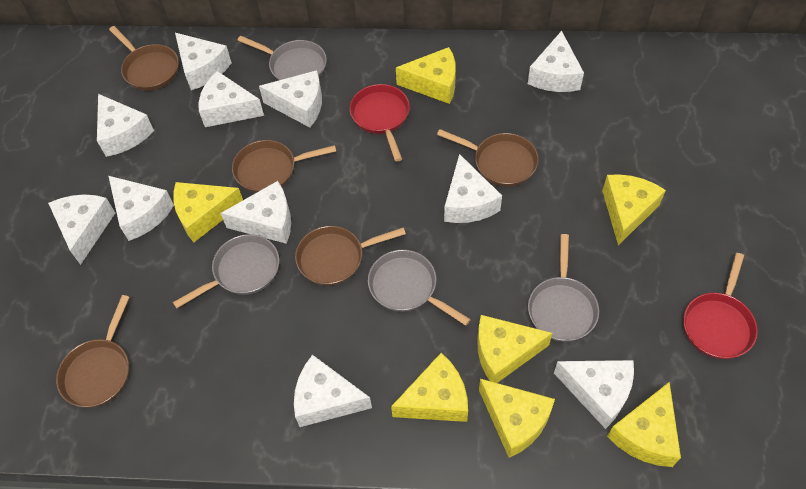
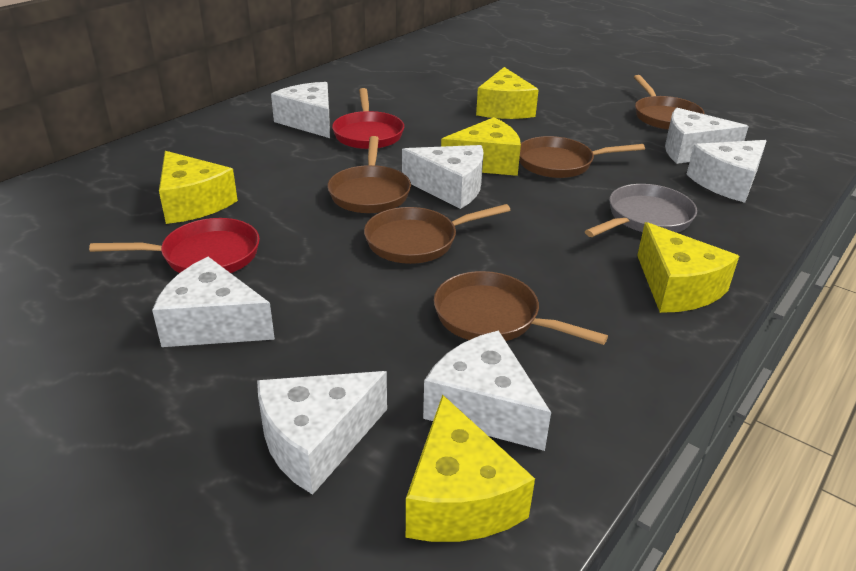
grey pan: 4 -> 1
white cheese: 11 -> 7
yellow cheese: 7 -> 5

